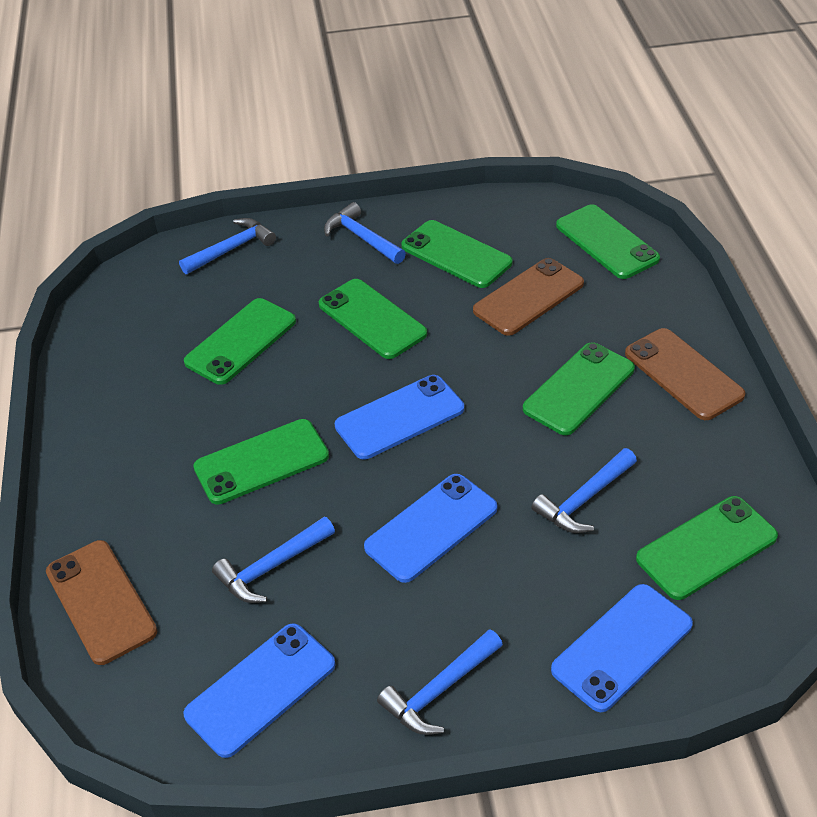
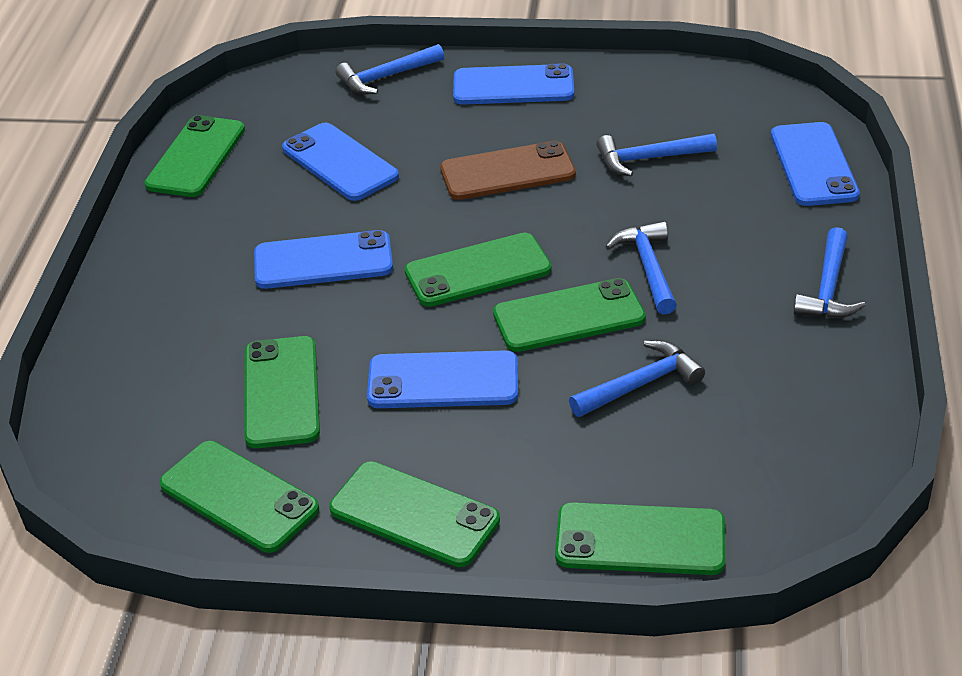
blue phone: 4 -> 5
brown phone: 3 -> 1

